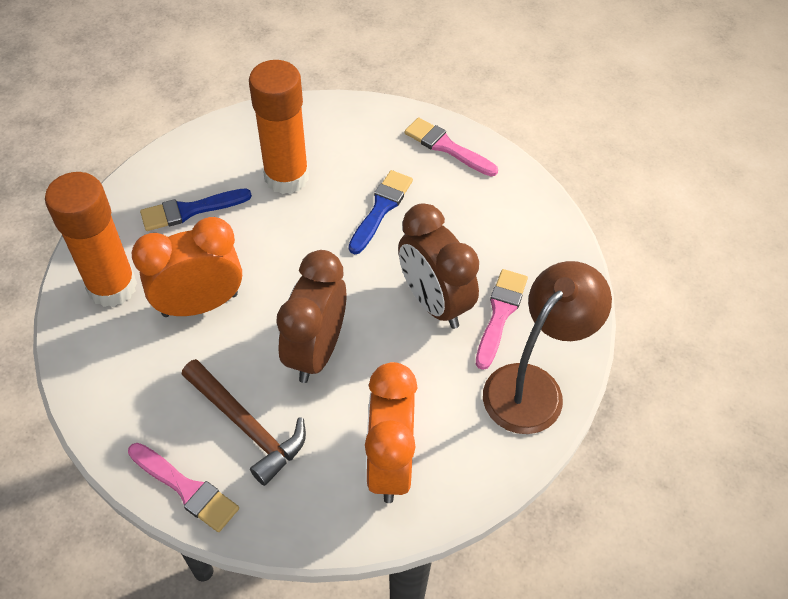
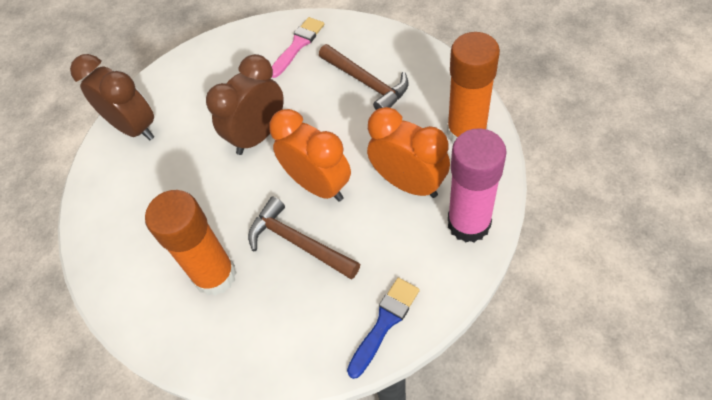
blue brush: 2 -> 1
brown hammer: 1 -> 2
brown lamp: 1 -> 0
pink brush: 3 -> 1
pink glue stick: 0 -> 1

